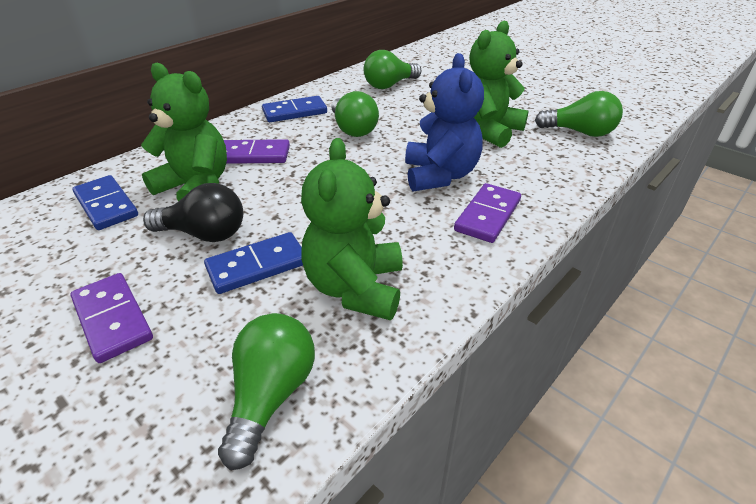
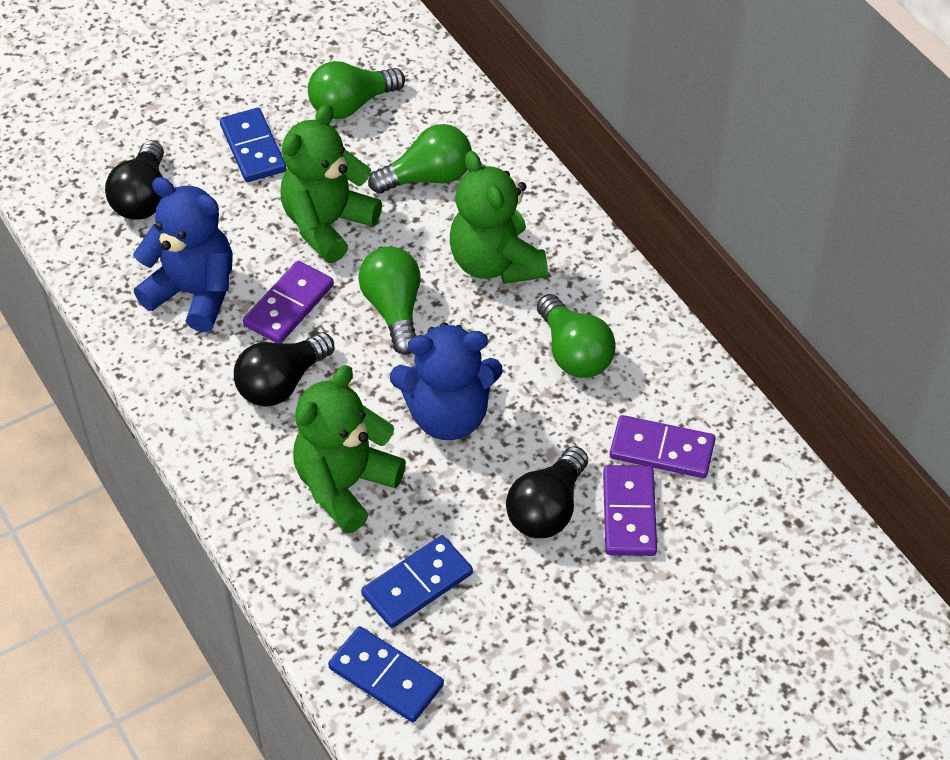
black light bulb: 1 -> 3
blue teddy bear: 1 -> 2

